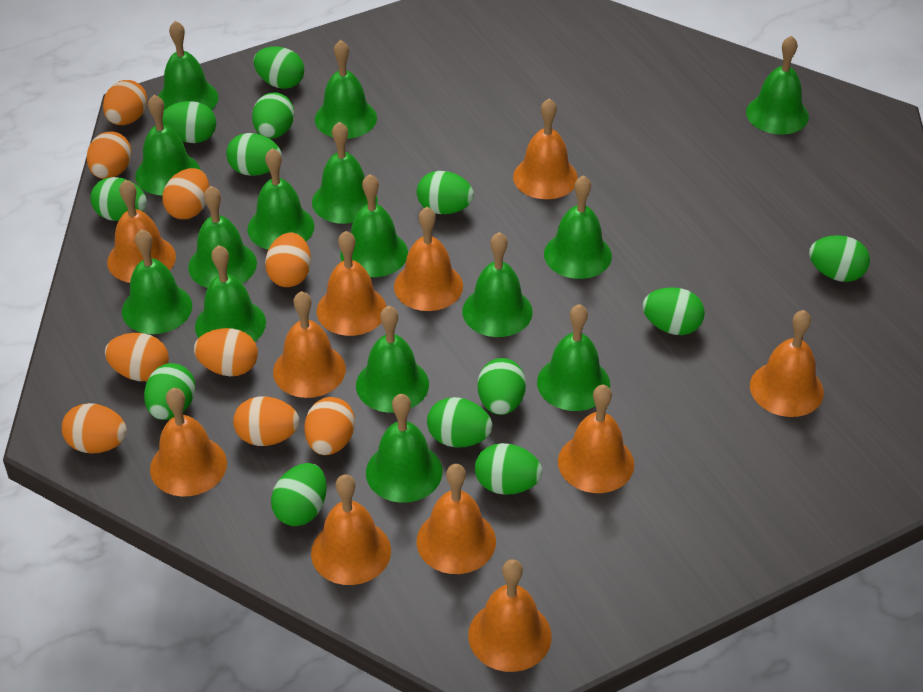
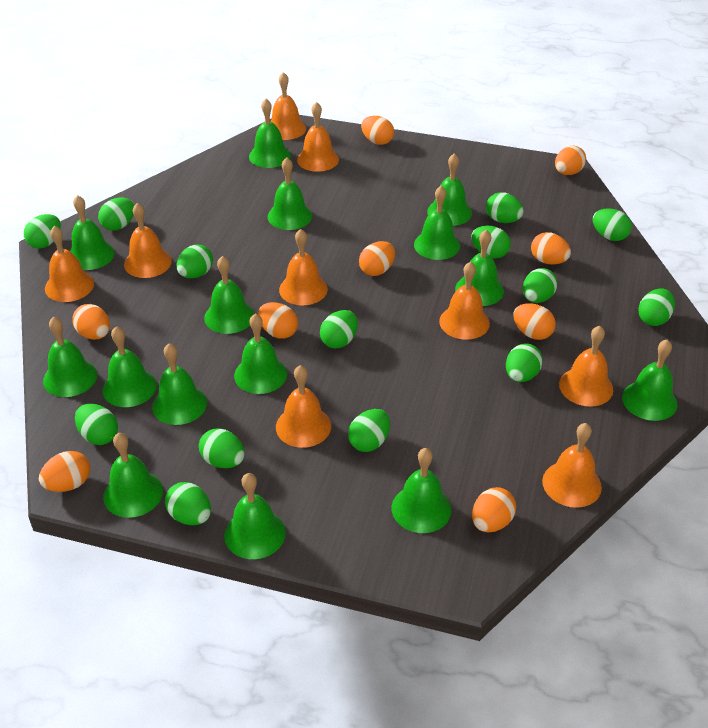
green egg: 13 -> 14
orange bell: 11 -> 9

